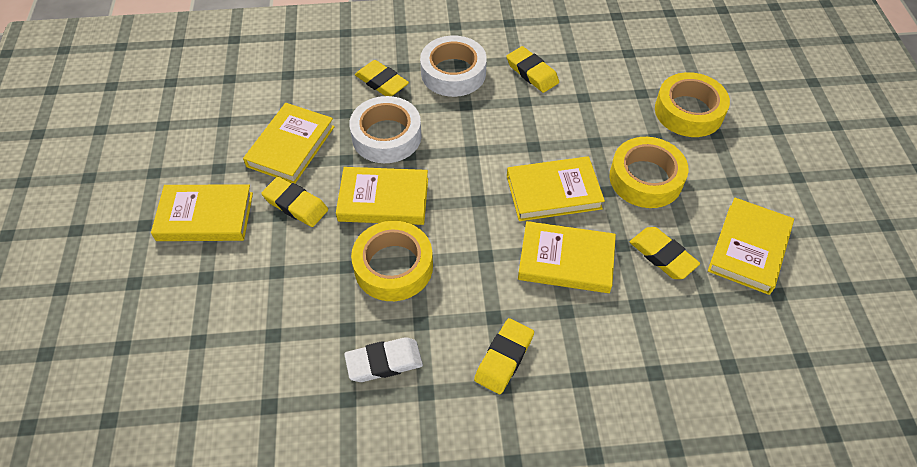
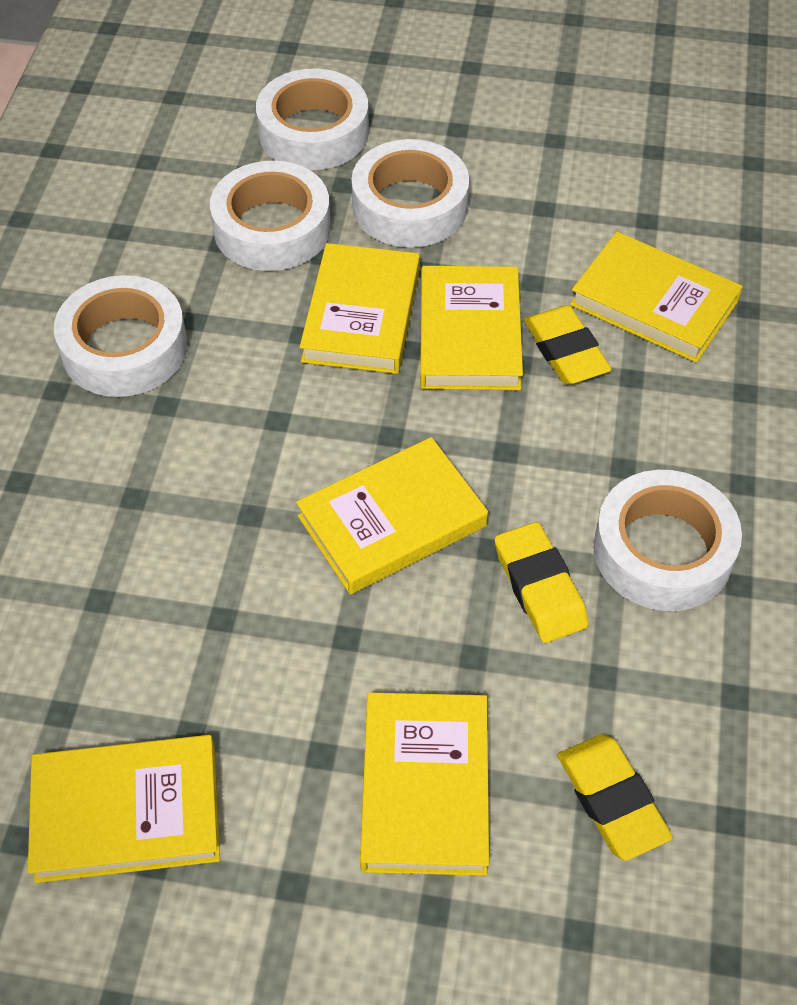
white eraser: 1 -> 0
white tape: 2 -> 5
yellow eraser: 5 -> 3
yellow tape: 3 -> 0

